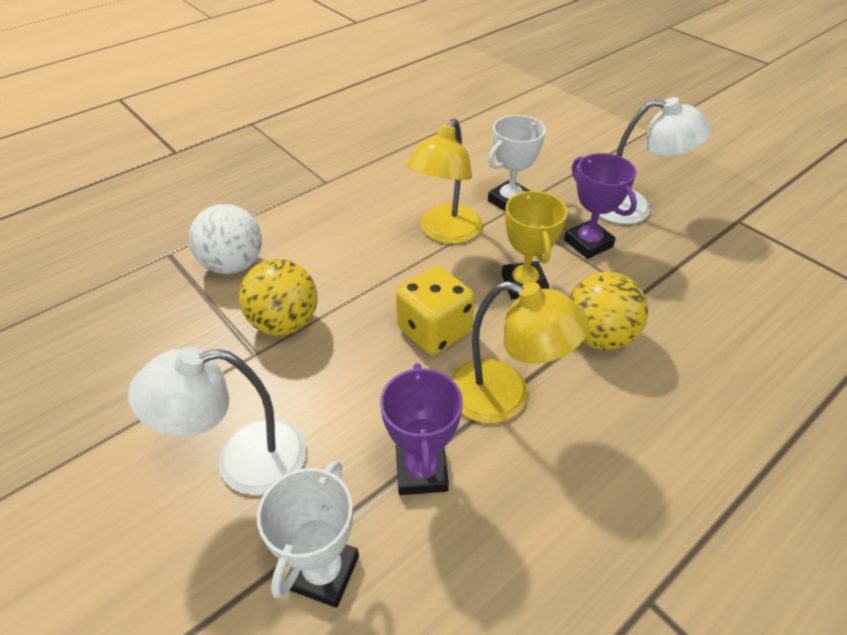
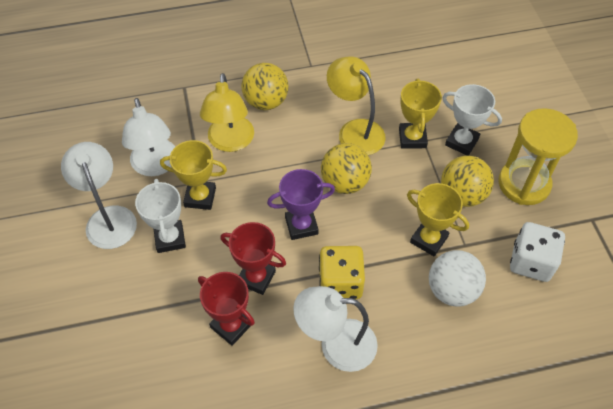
purple trophy: 2 -> 1
red trophy: 0 -> 2
white dice: 0 -> 1
white lamp: 2 -> 3
yellow ball: 2 -> 3
yellow hourglass: 0 -> 1
yellow trophy: 1 -> 3

